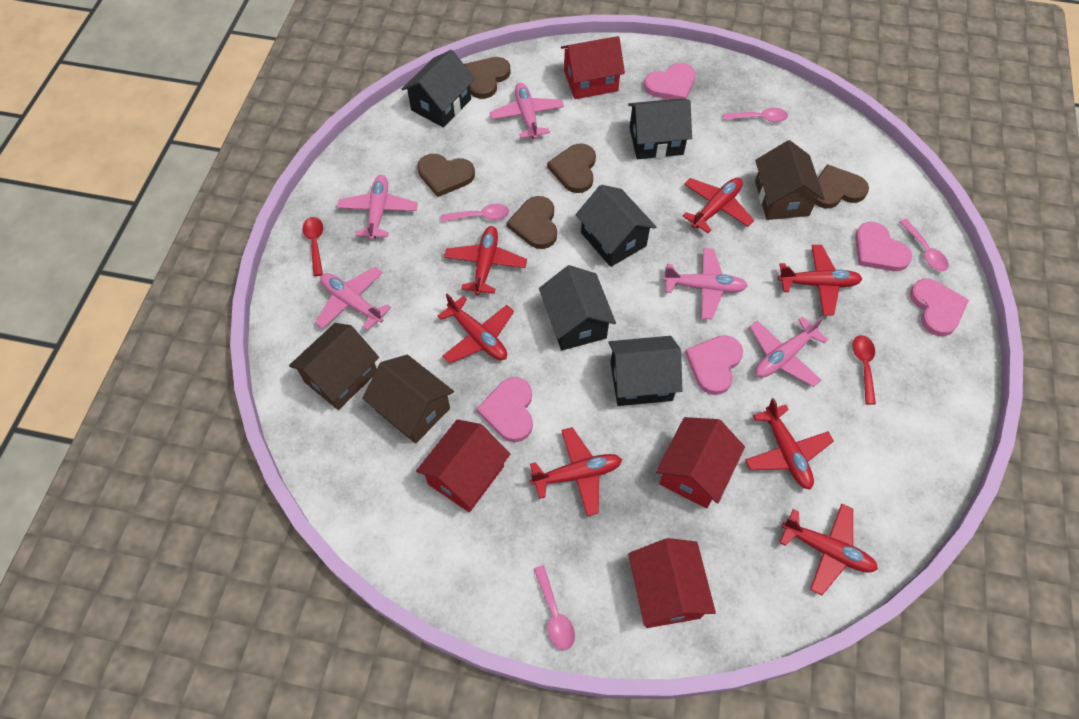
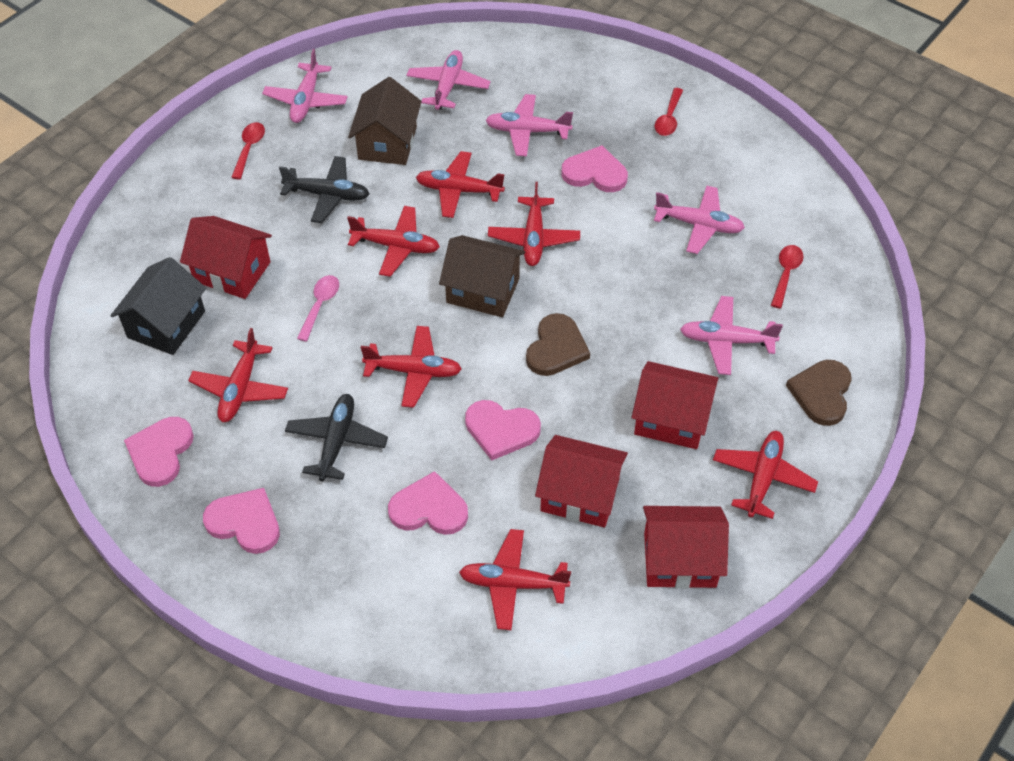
black house: 5 -> 1
black plane: 0 -> 2
brown heart: 5 -> 2
brown house: 3 -> 2
pink spoon: 4 -> 1
red spoon: 2 -> 3

